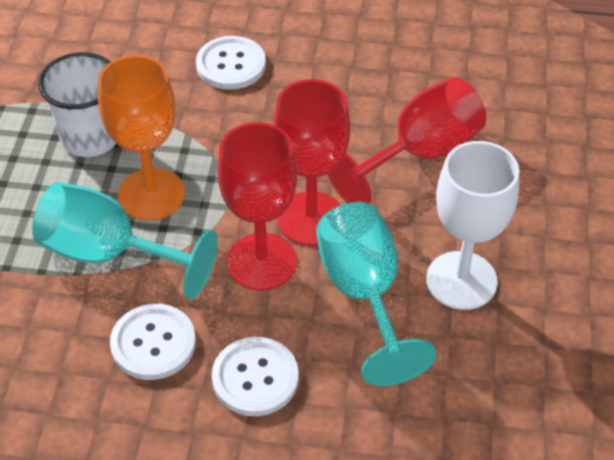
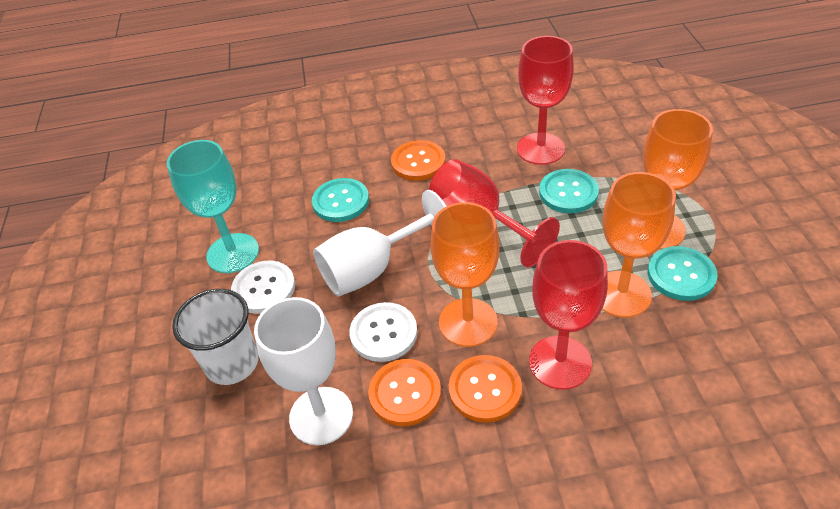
orange button: 0 -> 3
orange goblet: 1 -> 3
turquoise button: 0 -> 3
turquoise goblet: 2 -> 1
white button: 3 -> 2
white goblet: 1 -> 2

